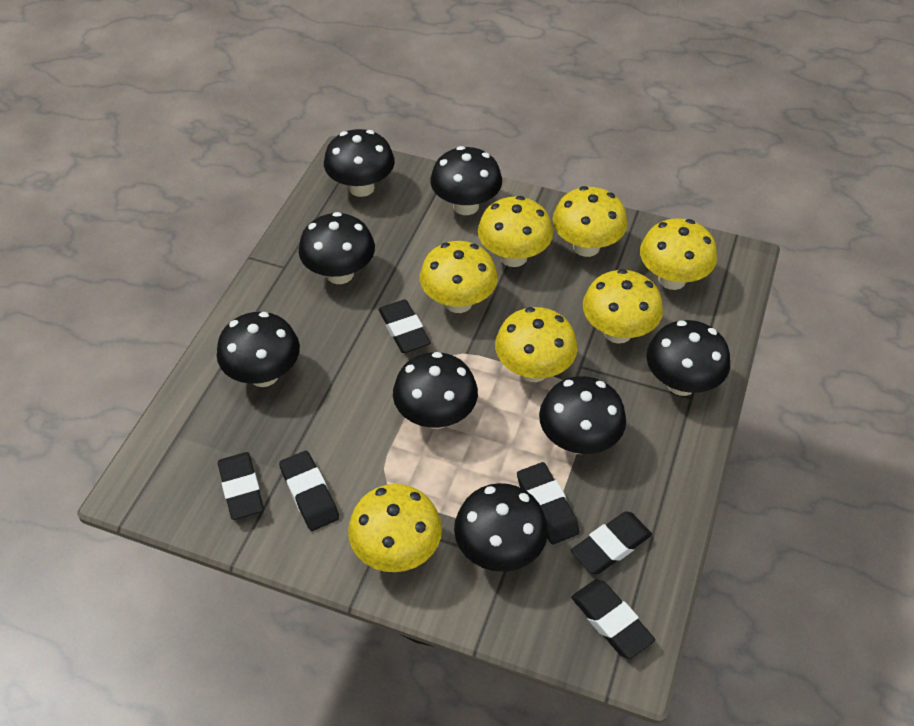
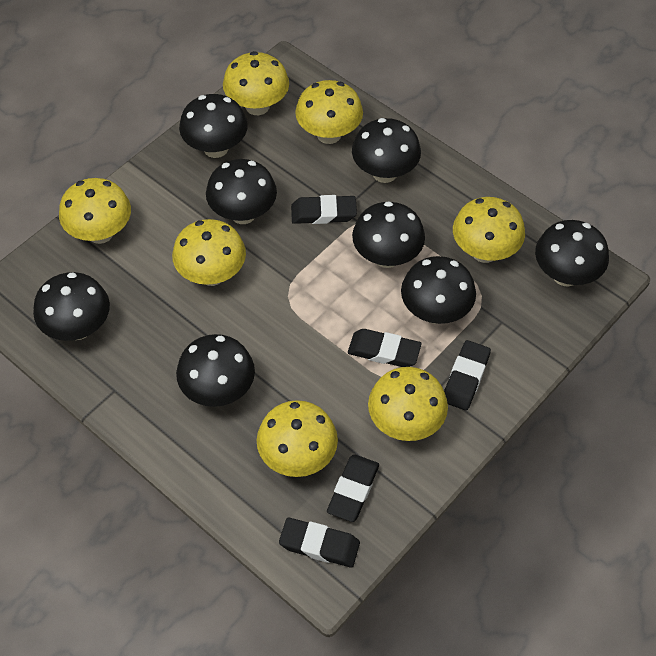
black eraser: 6 -> 5

